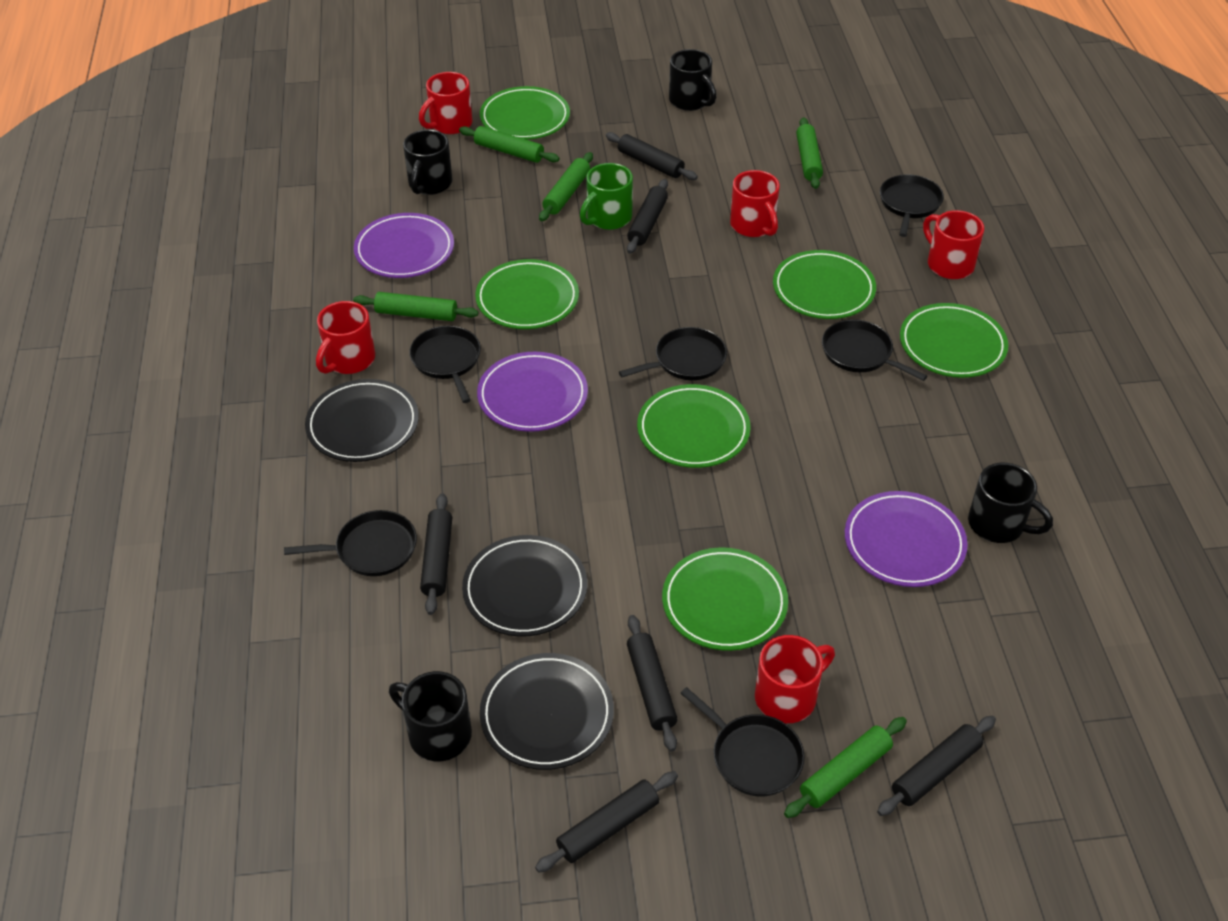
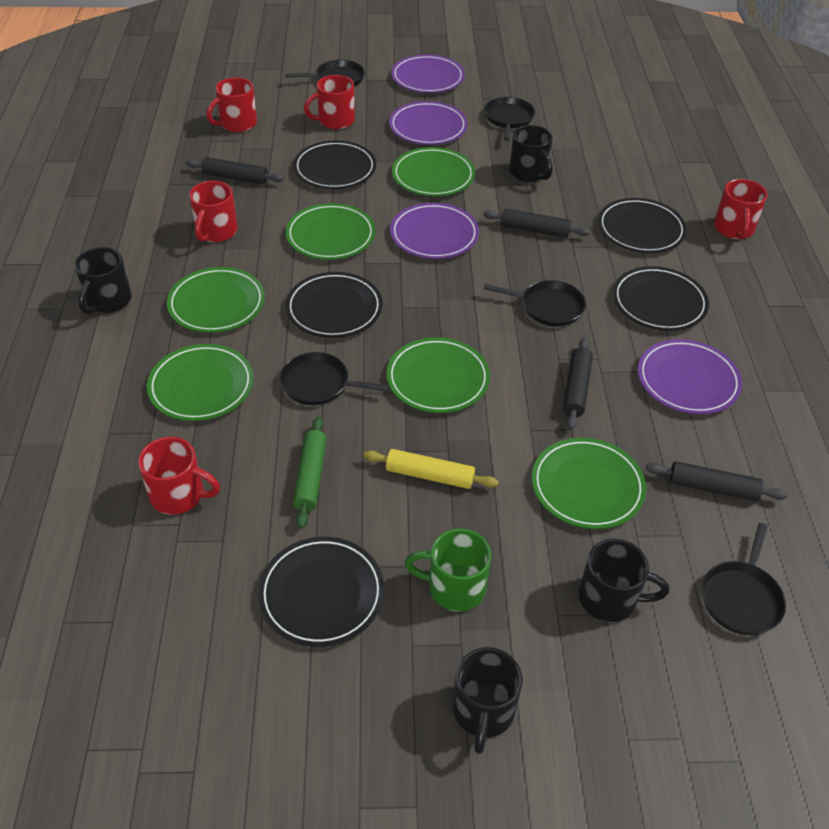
black pan: 6 -> 5
black plate: 3 -> 5
black rolling pin: 6 -> 4
green rolling pin: 5 -> 1
purple plate: 3 -> 4
yellow rolling pin: 0 -> 1

